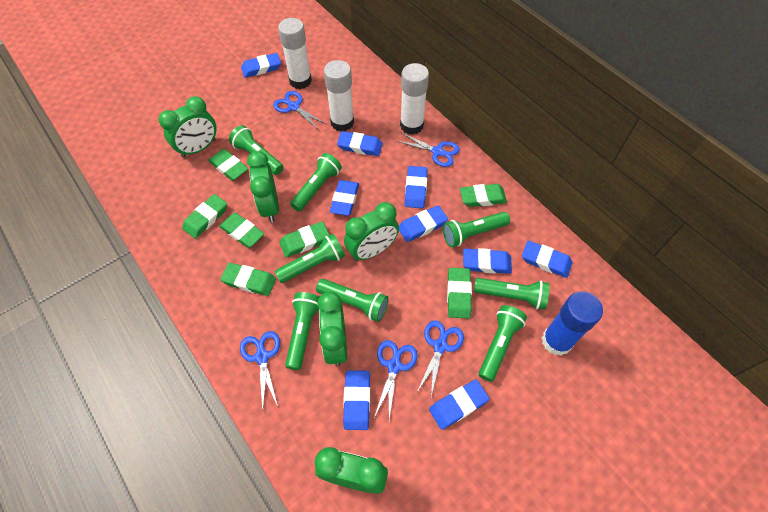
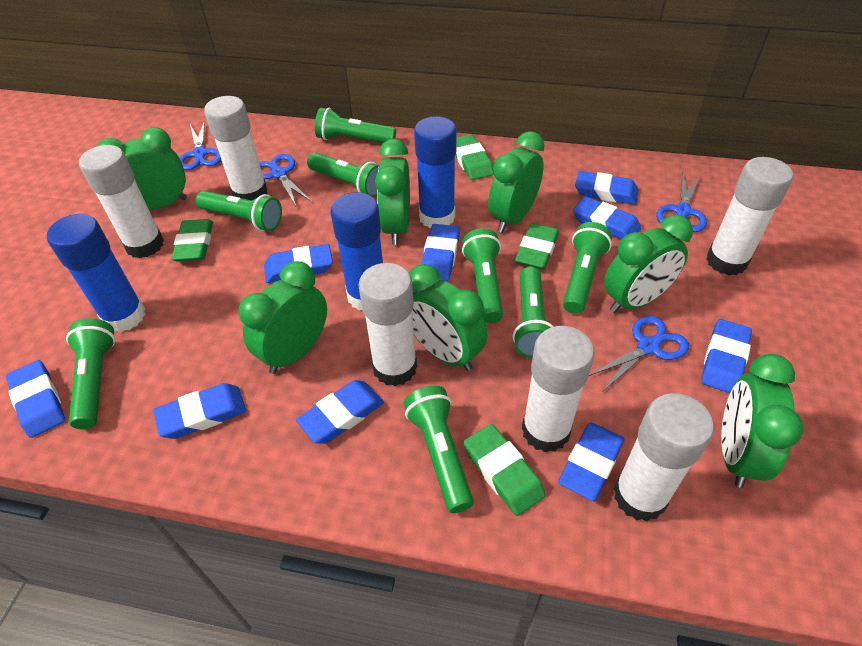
blue glue stick: 1 -> 3
blue scissors: 5 -> 4
green clock: 5 -> 7
green eraser: 7 -> 4
white glue stick: 3 -> 6

